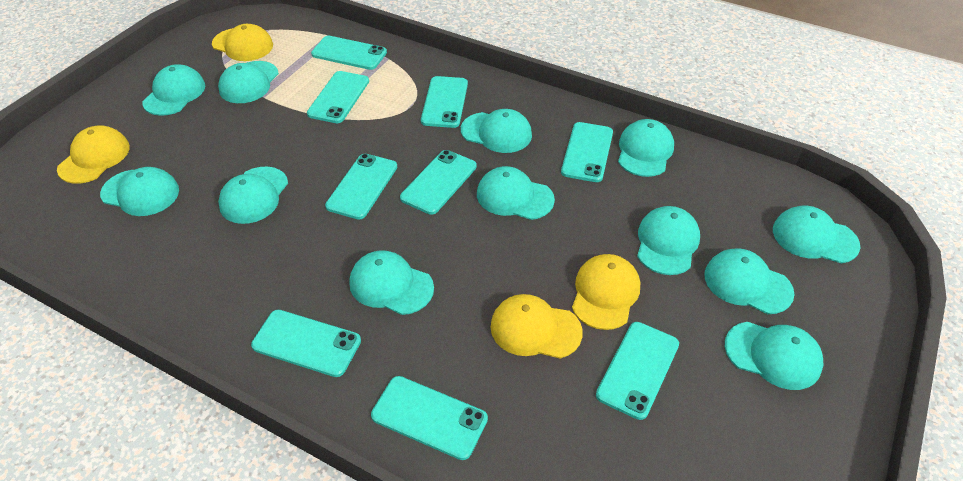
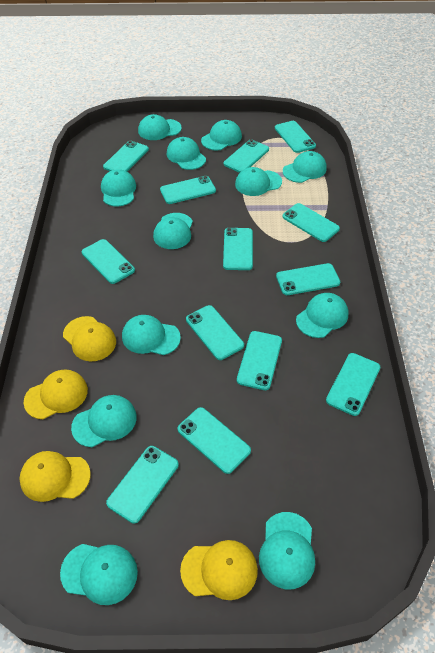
turquoise phone: 9 -> 13

